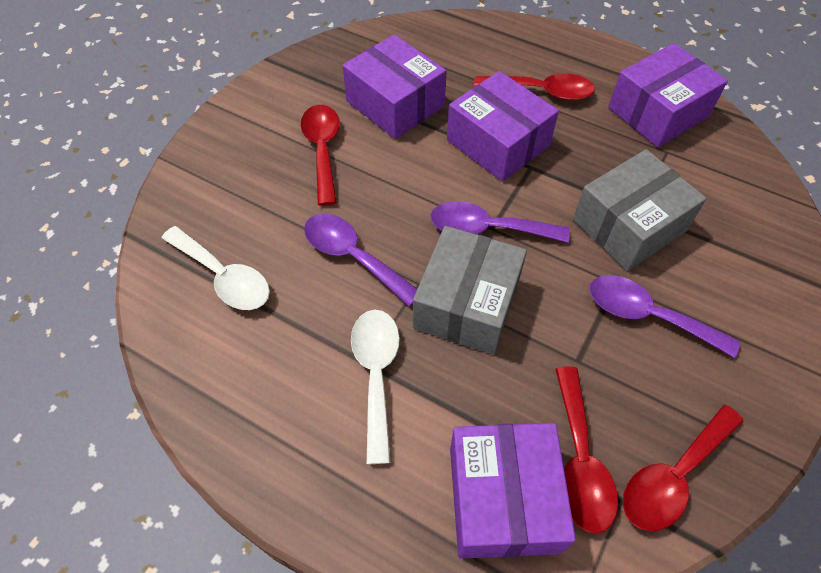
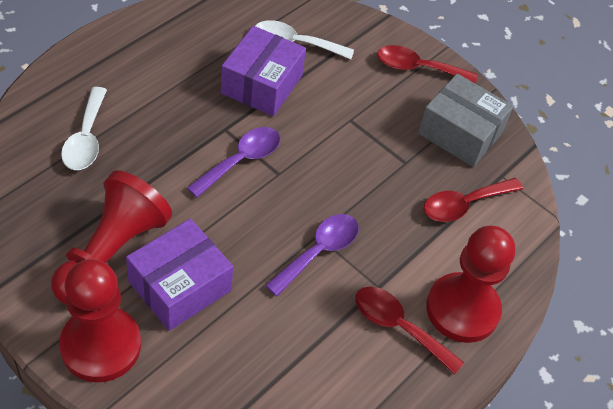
grey box: 2 -> 1
purple box: 4 -> 2
purple spoon: 3 -> 2
red pawn: 0 -> 3
red spoon: 4 -> 3

